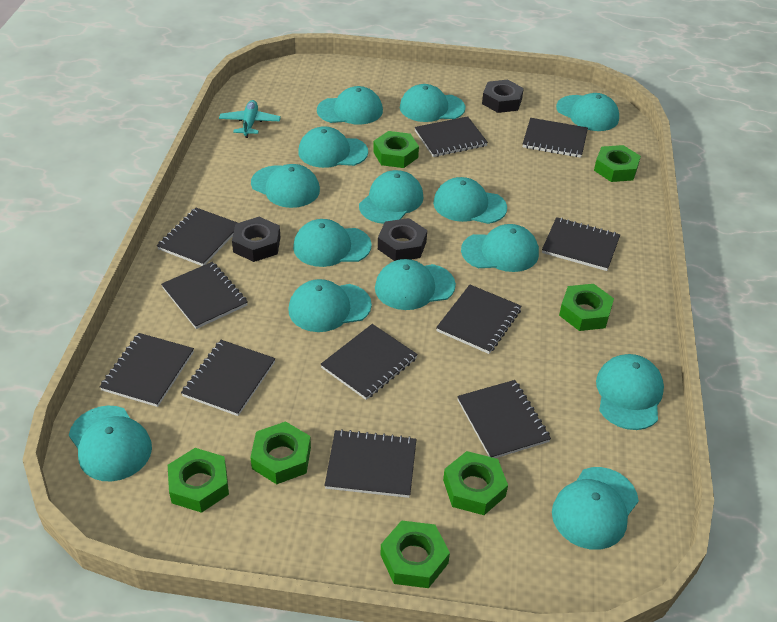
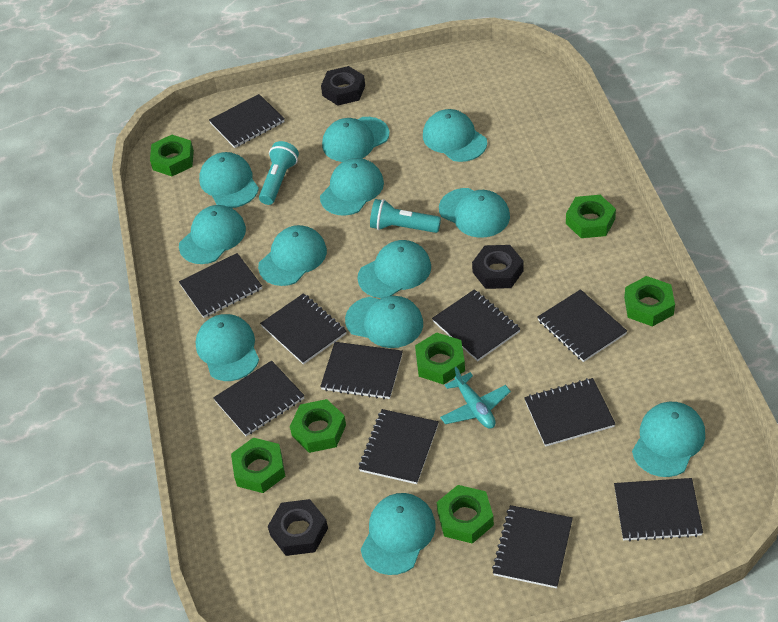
turquoise cap: 14 -> 12
turquoise flashlight: 0 -> 2

